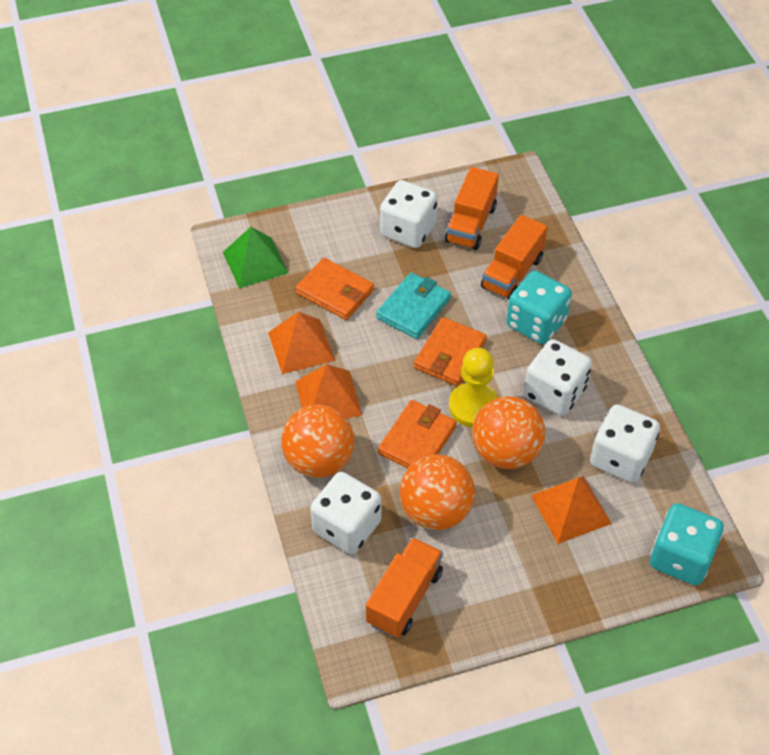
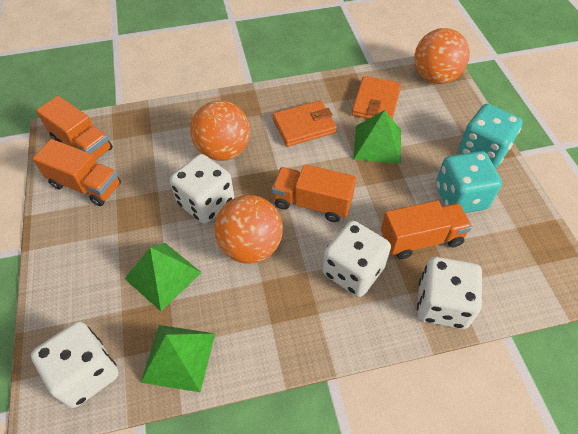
green pyramid: 1 -> 3
orange pyramid: 3 -> 0
orange truck: 3 -> 4
orange wallet: 3 -> 2
turquoise wallet: 1 -> 0
yellow pawn: 1 -> 0

